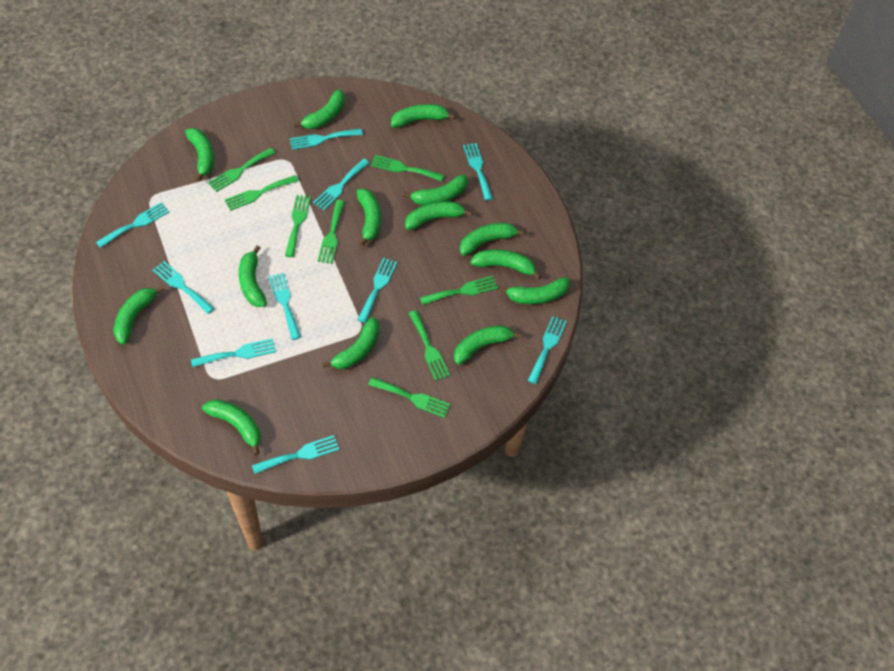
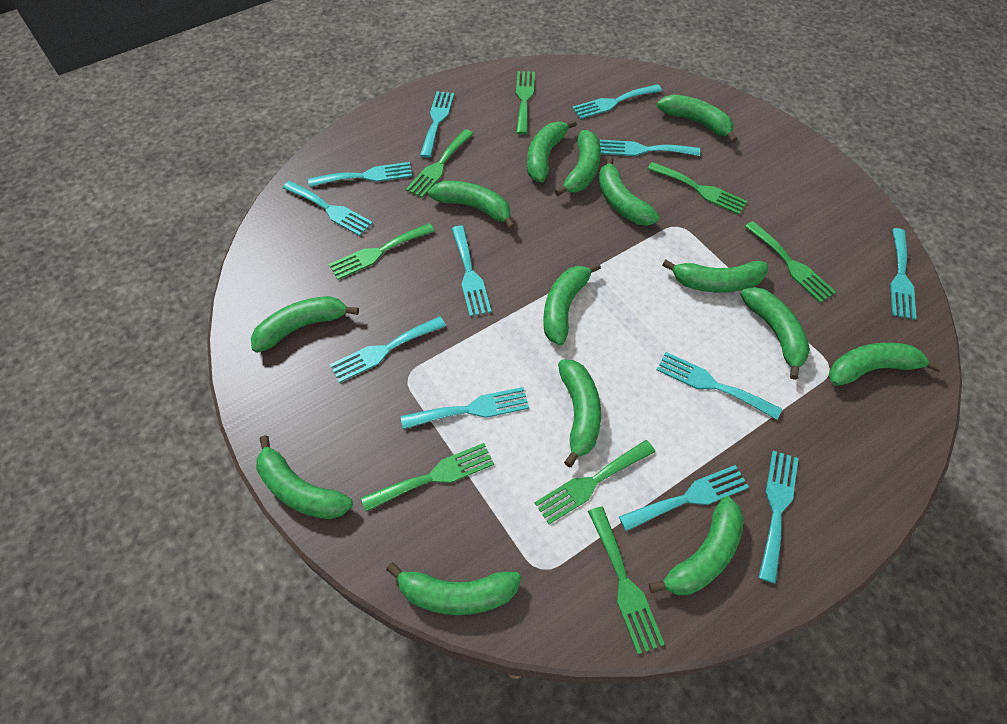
turquoise fork: 10 -> 12

